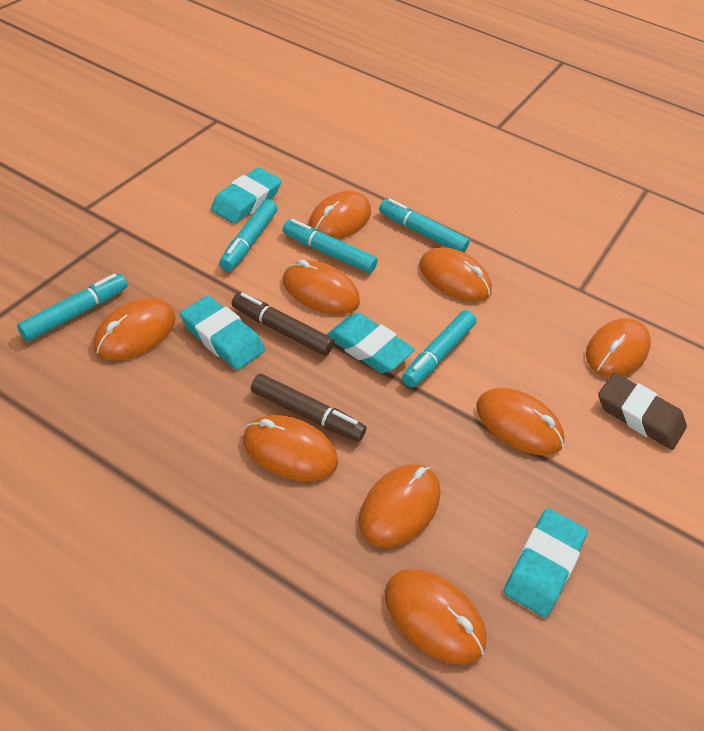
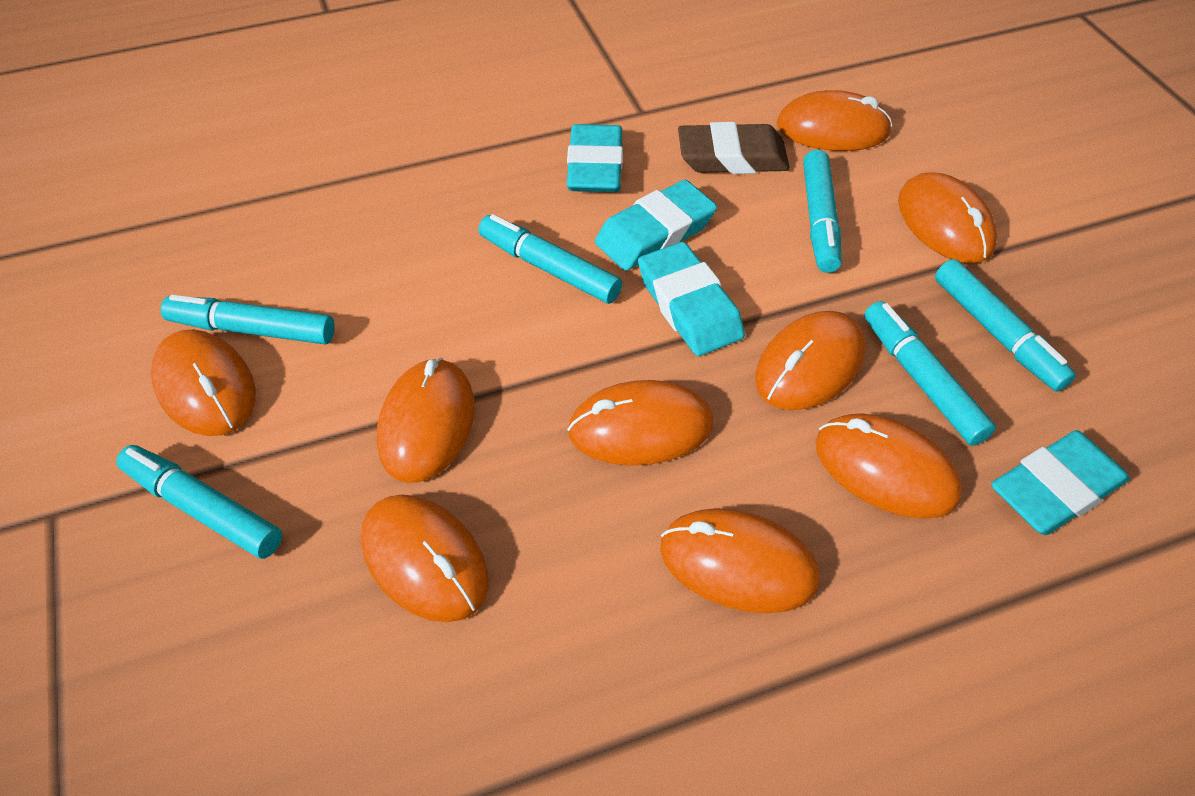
brown marker: 2 -> 0
turquoise marker: 5 -> 6

